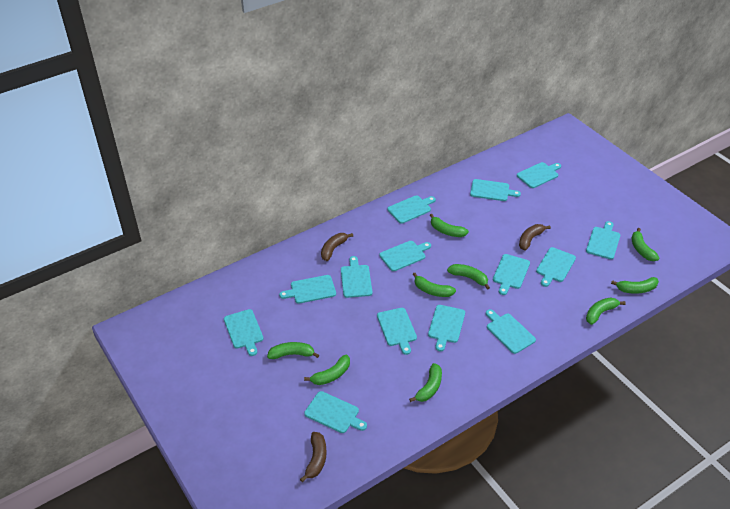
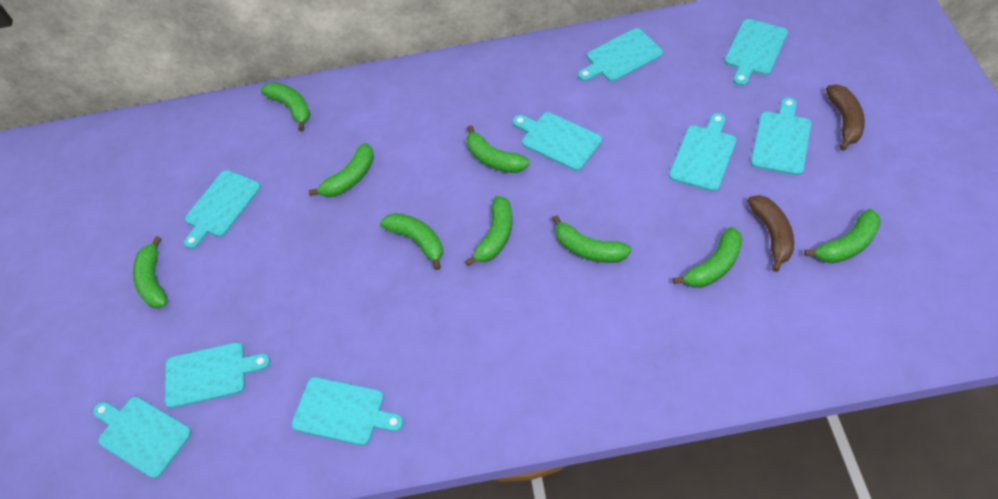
brown banana: 3 -> 2
turquoise cutting board: 14 -> 9

